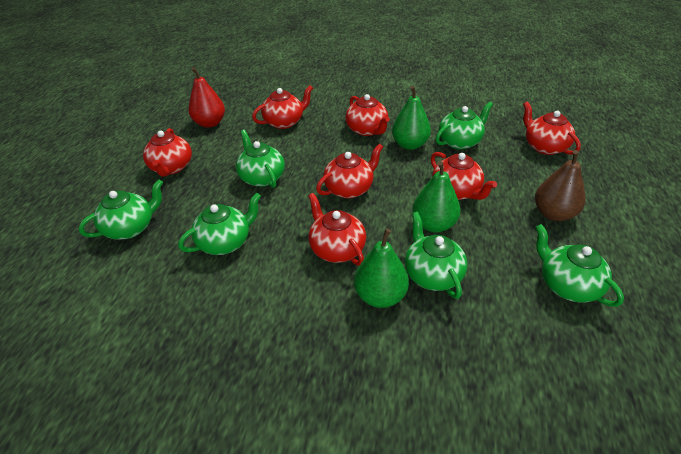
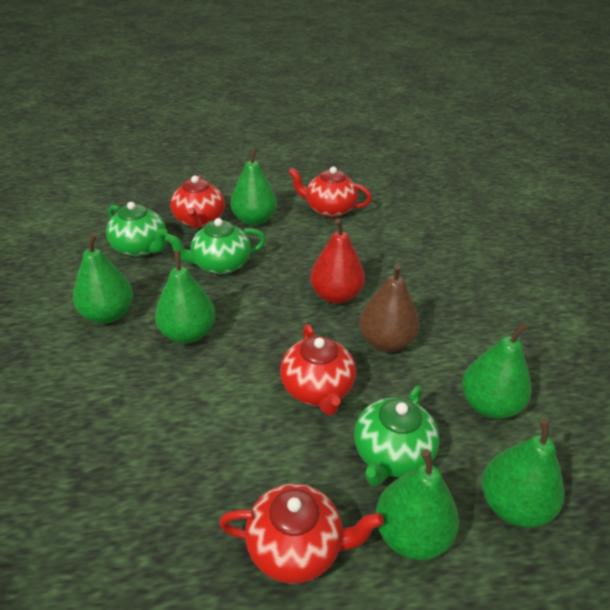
green pear: 3 -> 6
green teapot: 6 -> 3
red teapot: 7 -> 4

